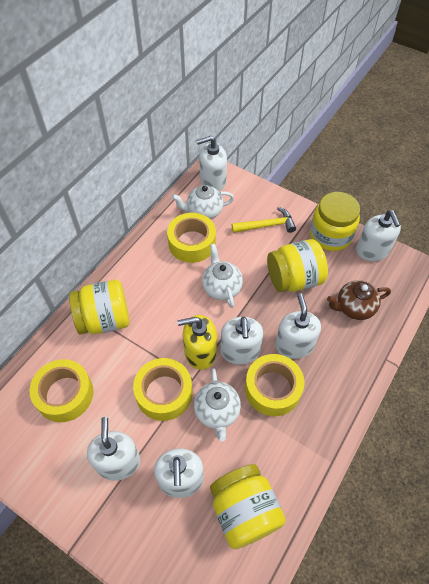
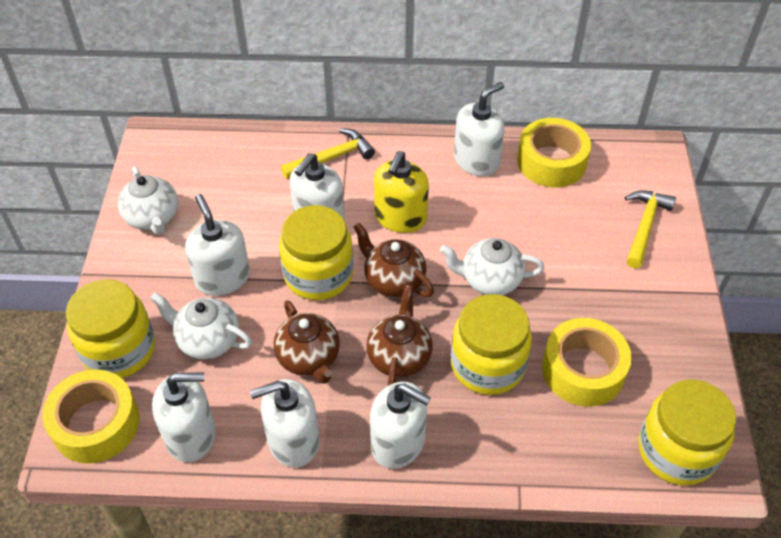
brown teapot: 1 -> 3
yellow hammer: 1 -> 2
yellow tape: 4 -> 3

